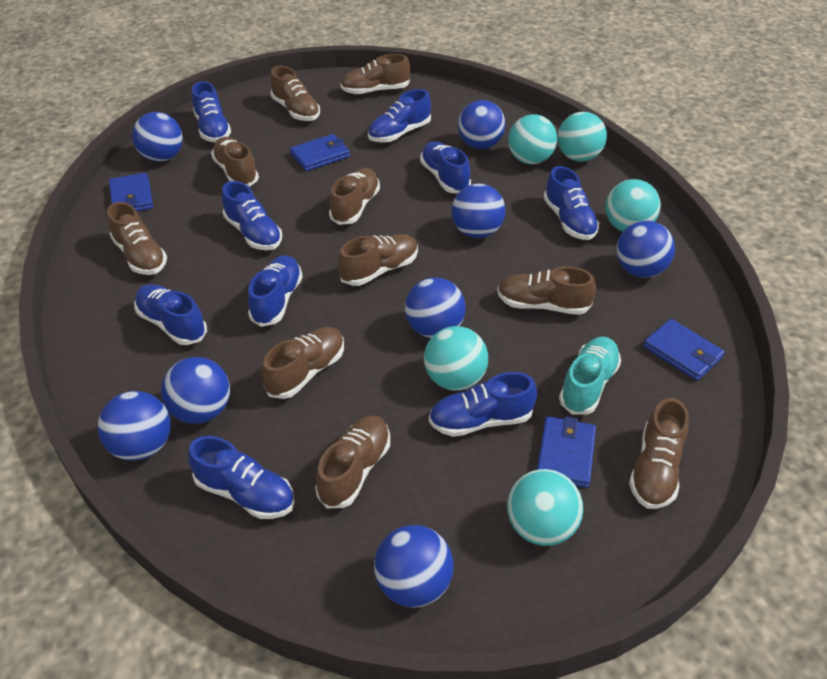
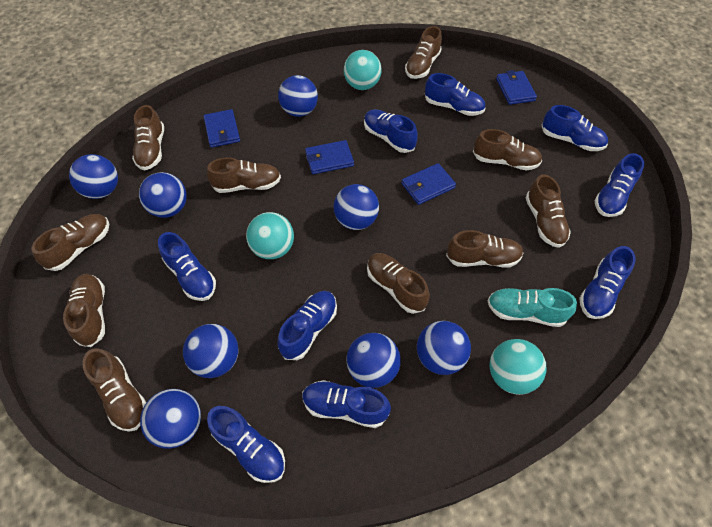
turquoise ball: 5 -> 3

